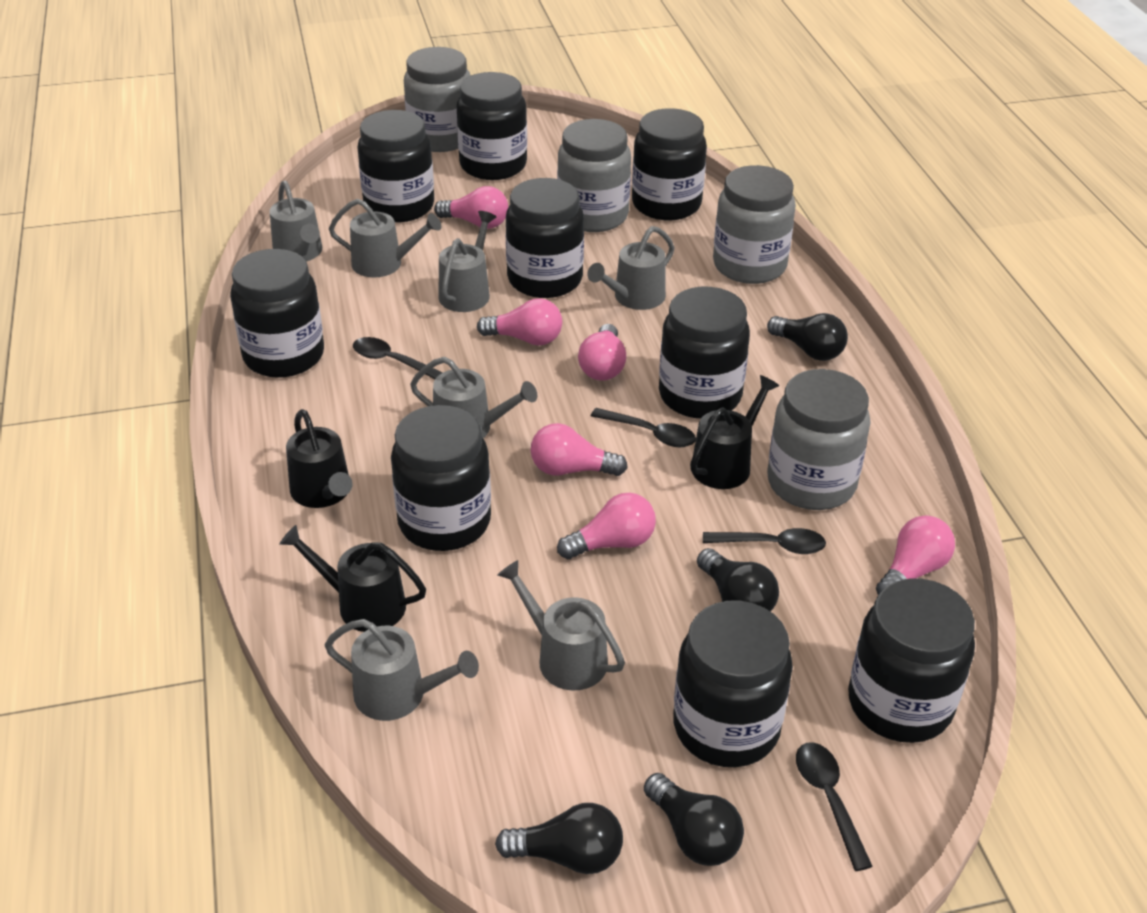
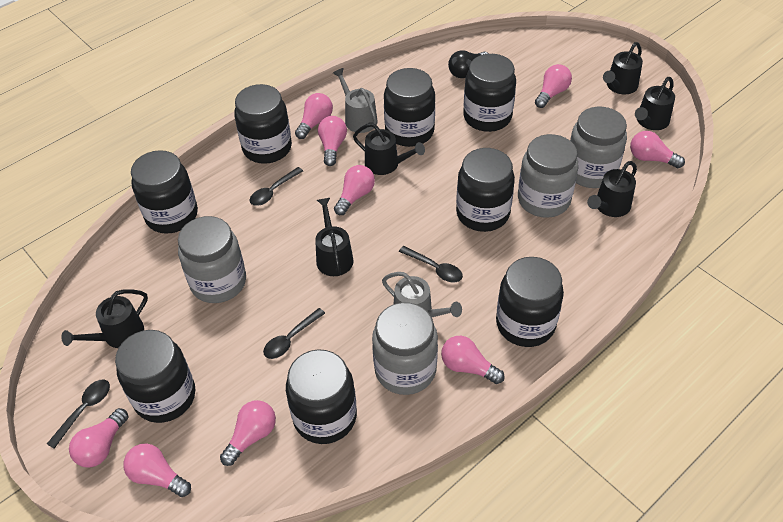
black jar: 9 -> 8
black light bulb: 4 -> 1
black watering can: 3 -> 6
grey watering can: 7 -> 2
pink light bulb: 6 -> 9

